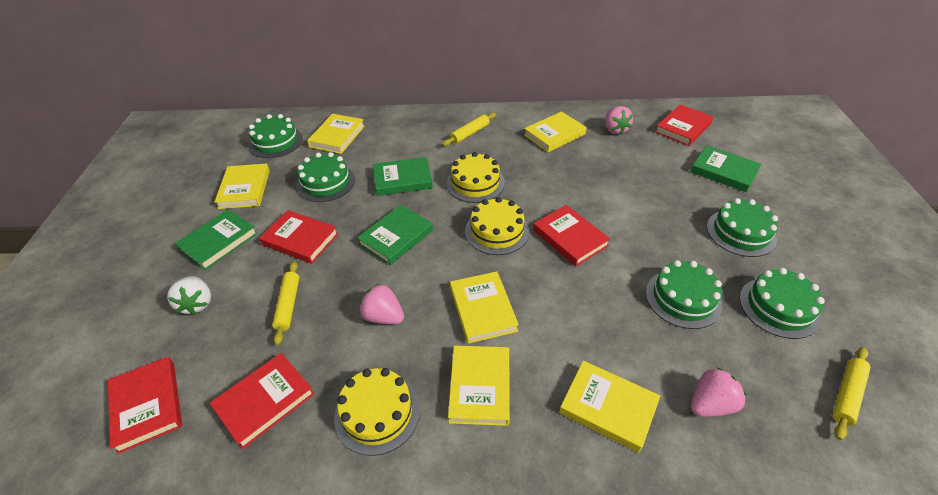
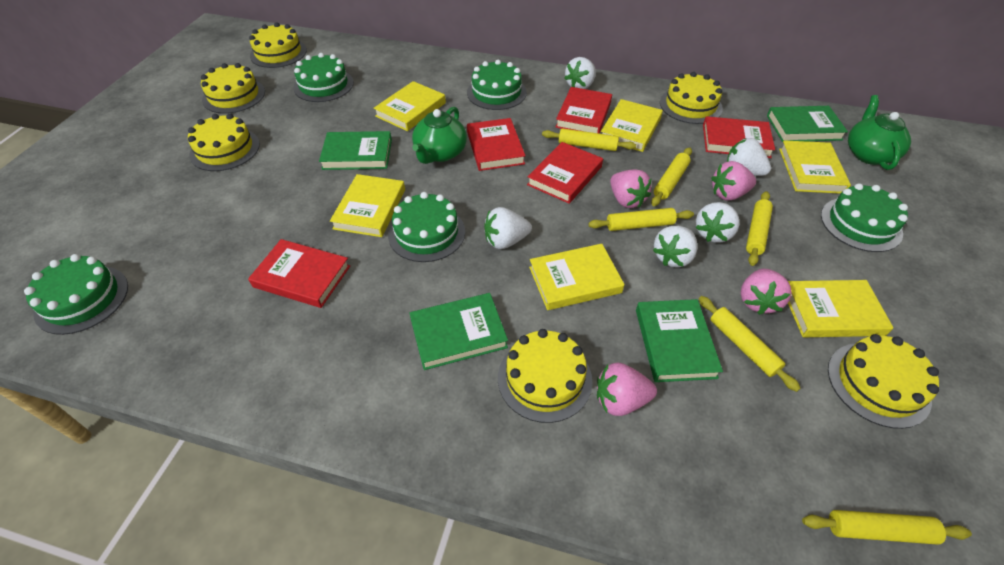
green teapot: 0 -> 2
pink strawberry: 3 -> 4
white strawberry: 1 -> 5
yellow cake: 3 -> 6
yellow rolling pin: 3 -> 6

